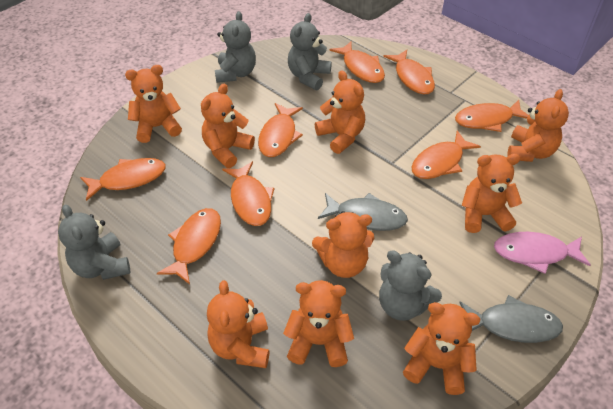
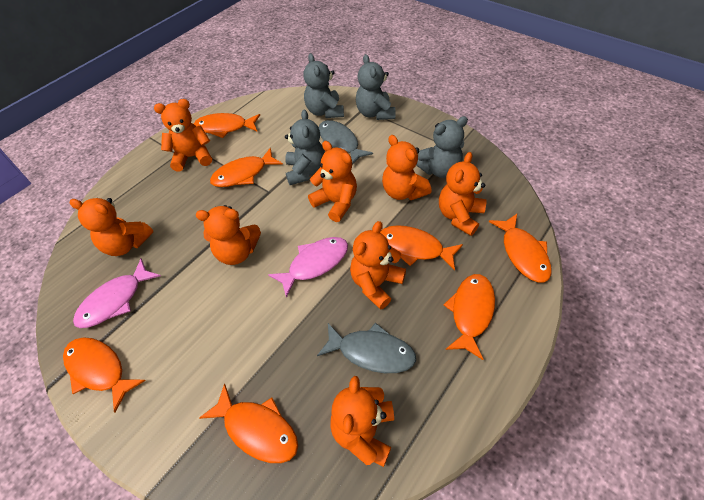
orange fish: 8 -> 7
orange teddy bear: 9 -> 8
pink fish: 1 -> 2

